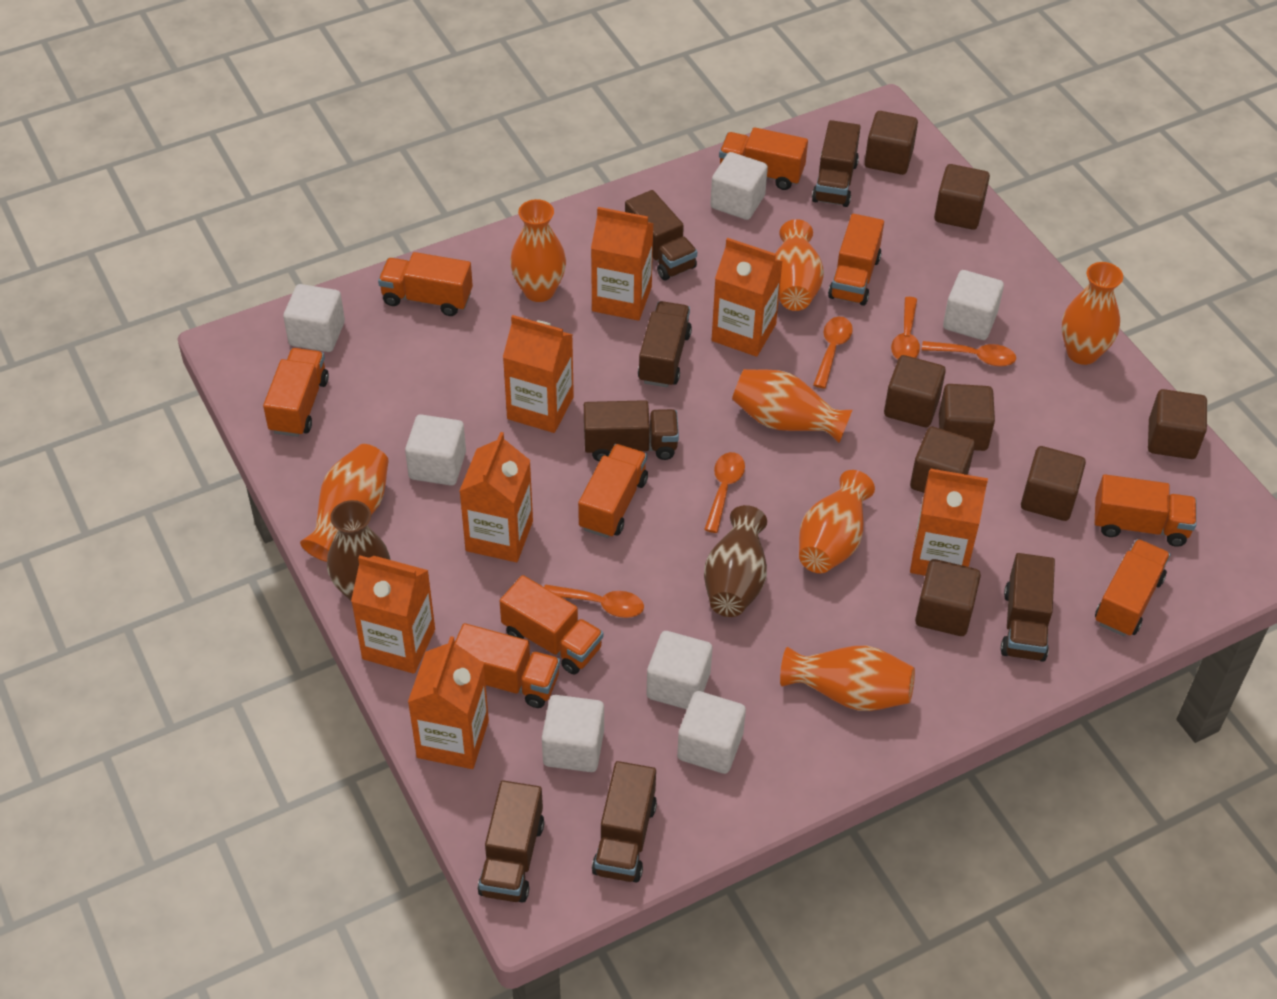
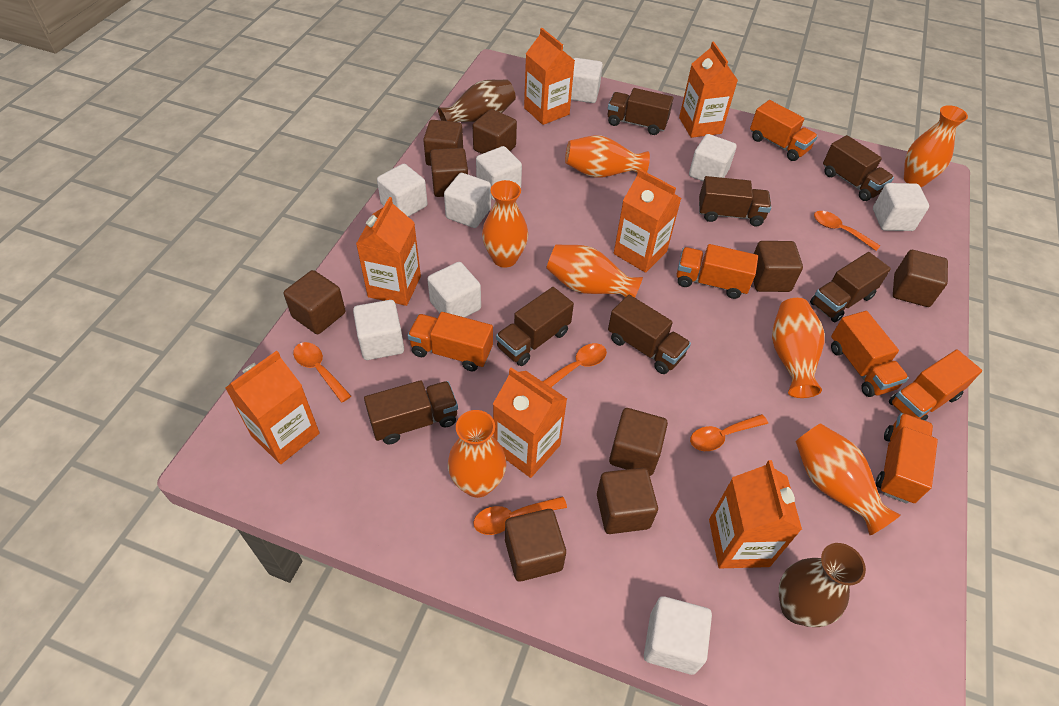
brown cube: 8 -> 9
orange truck: 9 -> 6
white cube: 7 -> 9

